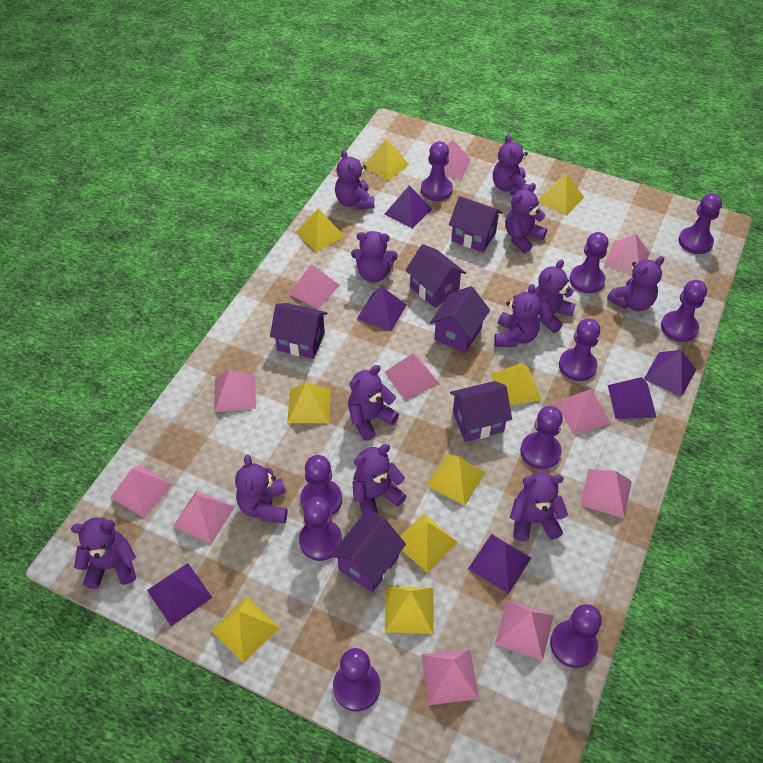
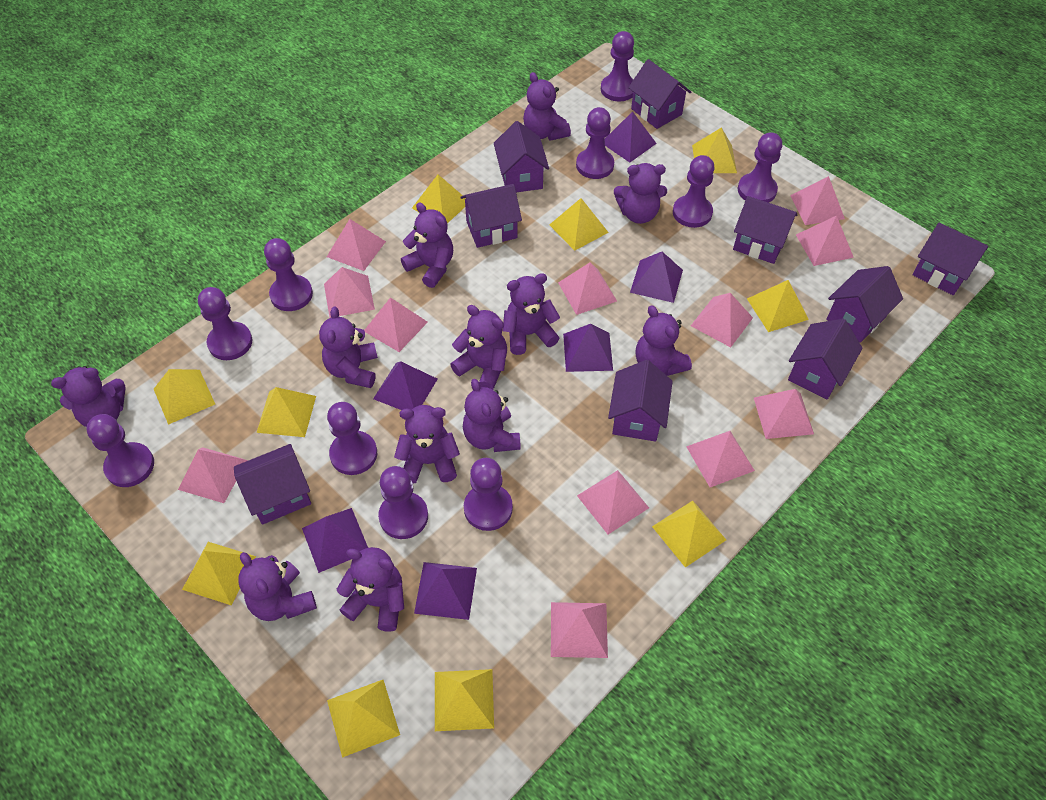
pink pyramid: 11 -> 12
purple house: 6 -> 9
yellow pyramid: 9 -> 10

